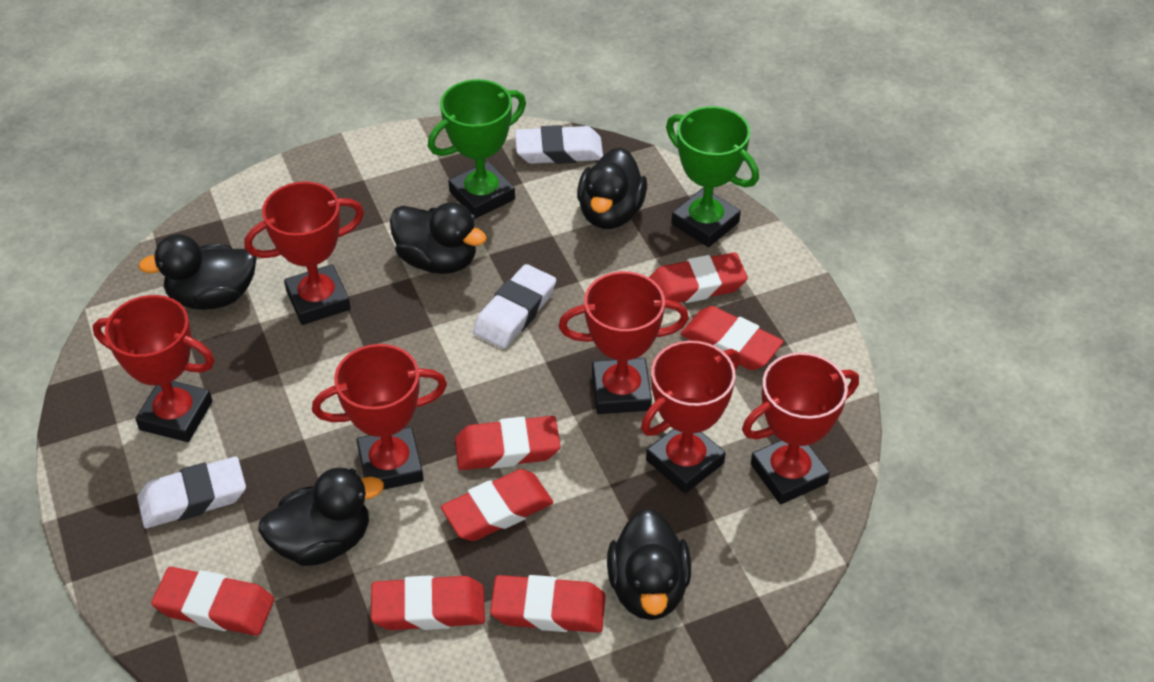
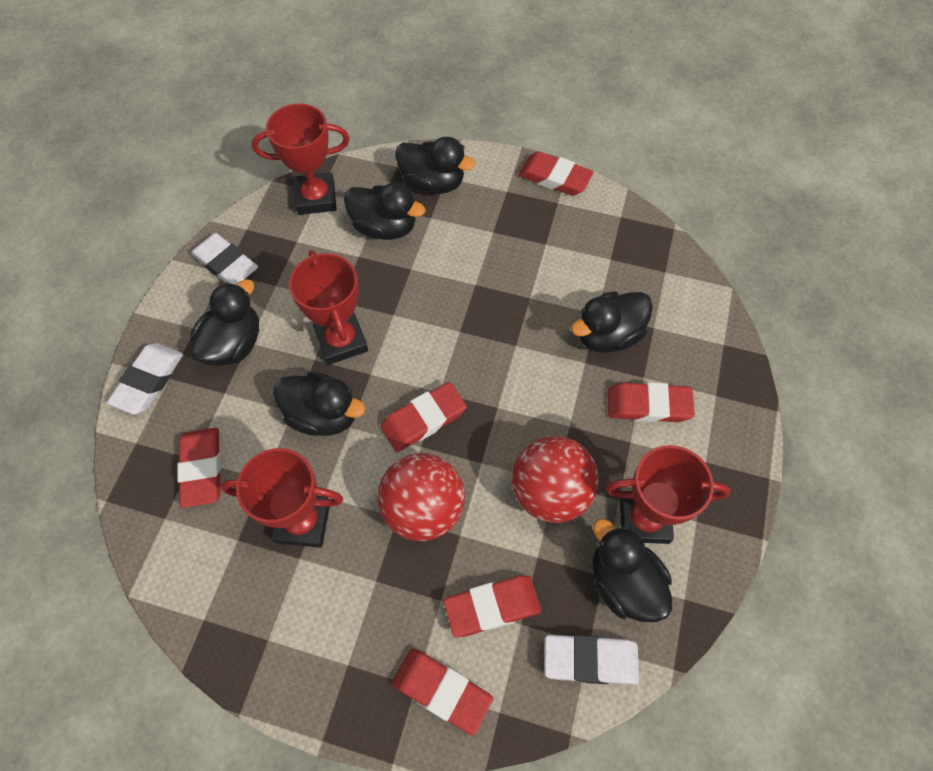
black duck: 5 -> 6
green trophy: 2 -> 0
red ball: 0 -> 2
red eraser: 7 -> 6
red trophy: 6 -> 4

